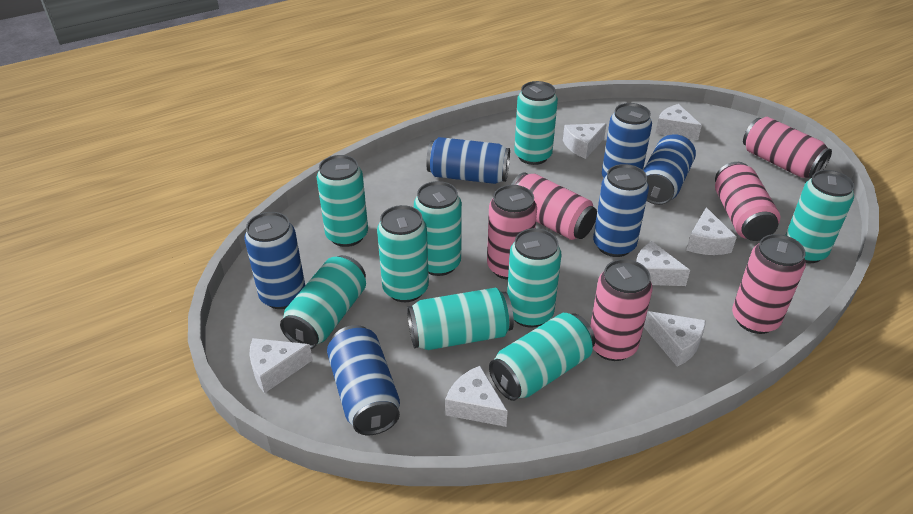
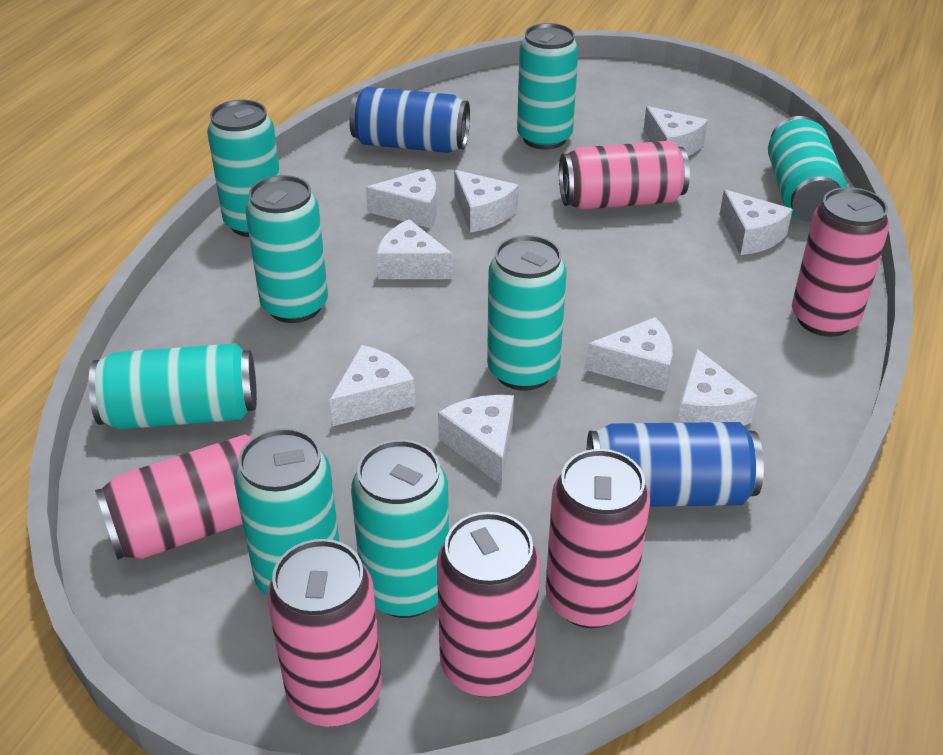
blue can: 6 -> 2
turquoise can: 9 -> 8
white cheese: 7 -> 9

